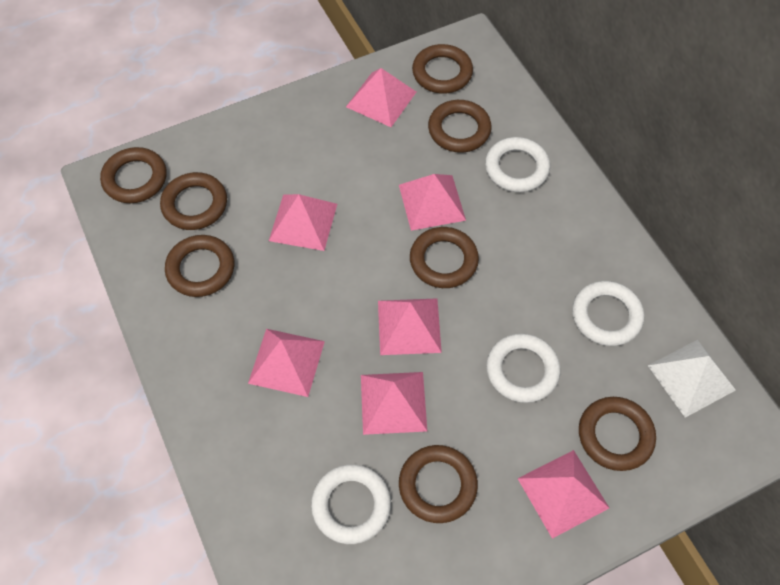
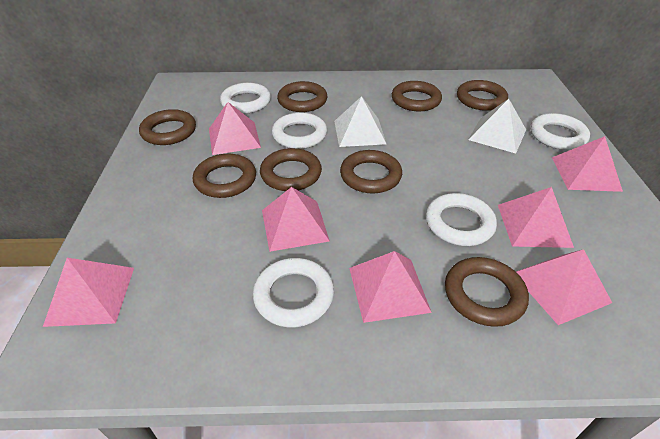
white pyramid: 1 -> 2
white ring: 4 -> 5

